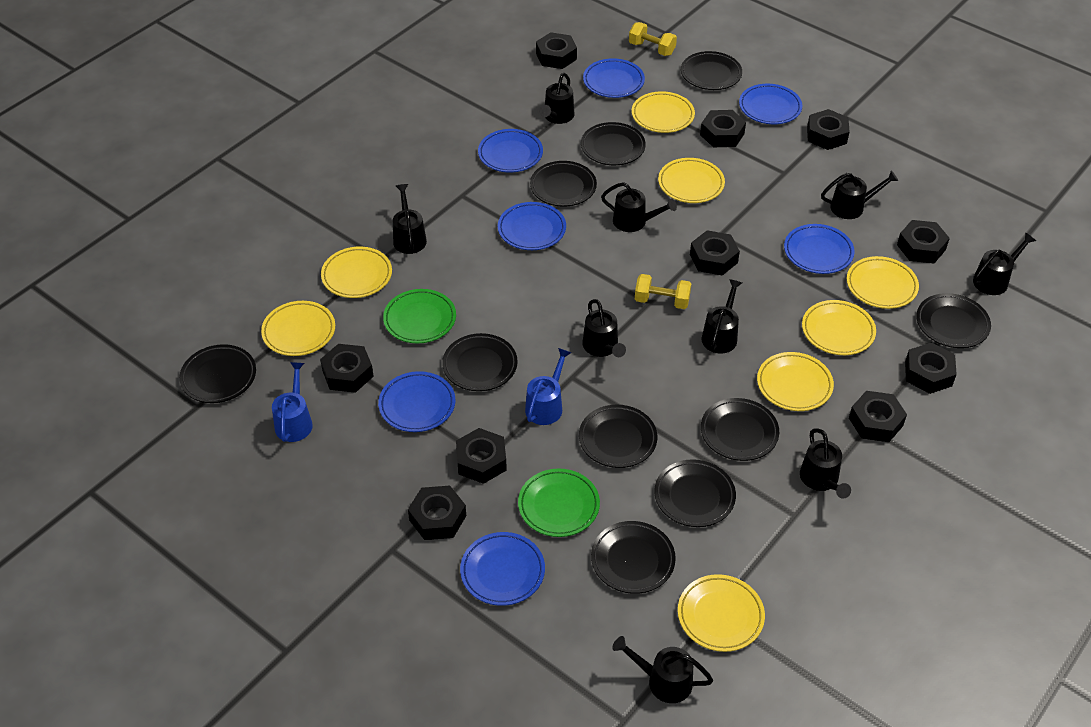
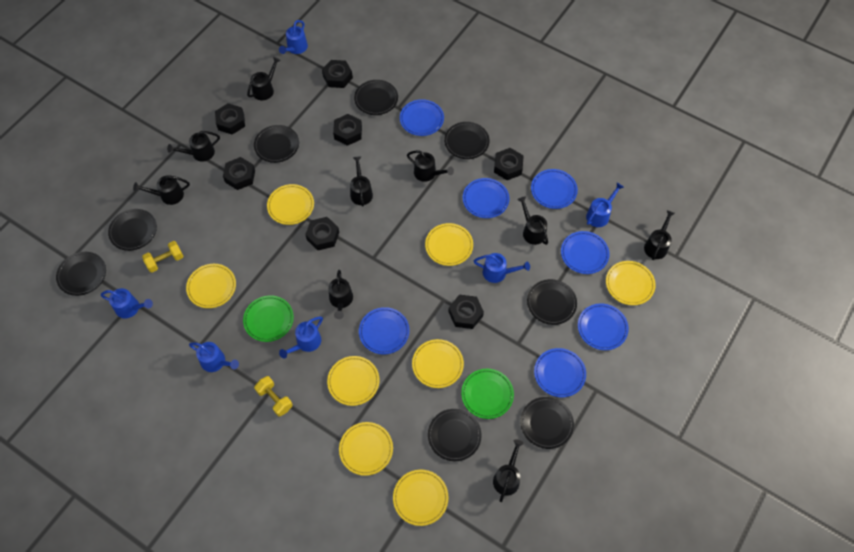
black nut: 10 -> 7
black plate: 10 -> 8
blue watering can: 2 -> 6

